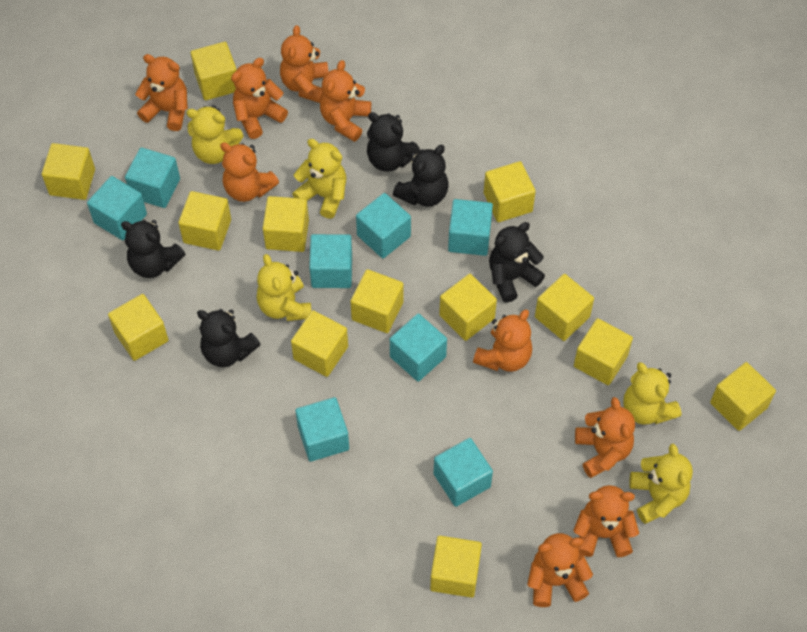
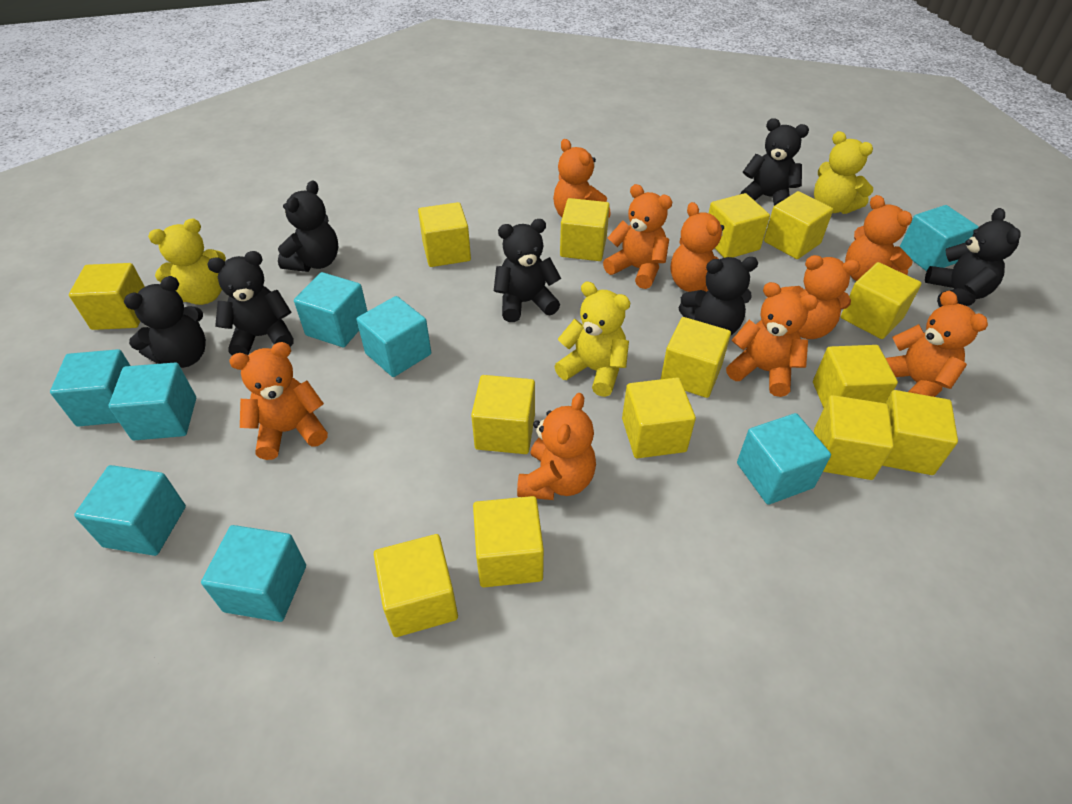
black teddy bear: 5 -> 7
yellow cube: 13 -> 14
yellow teddy bear: 5 -> 3

